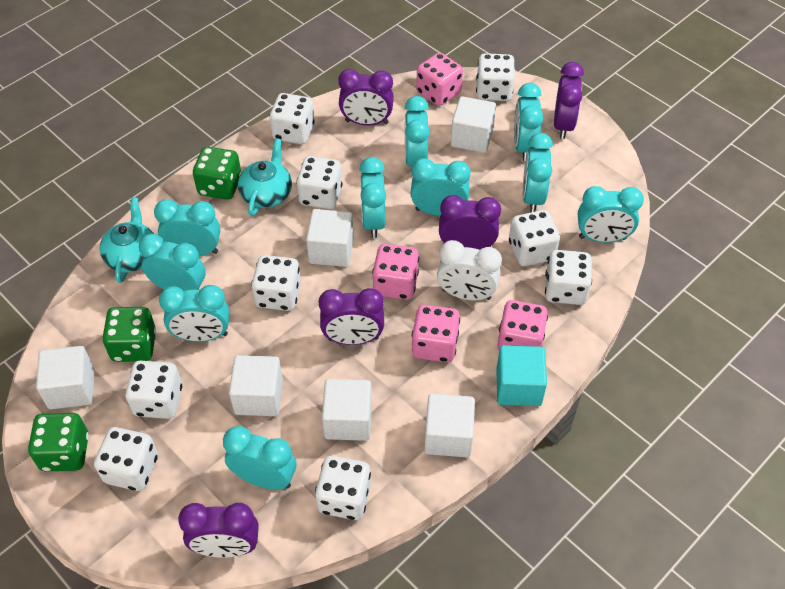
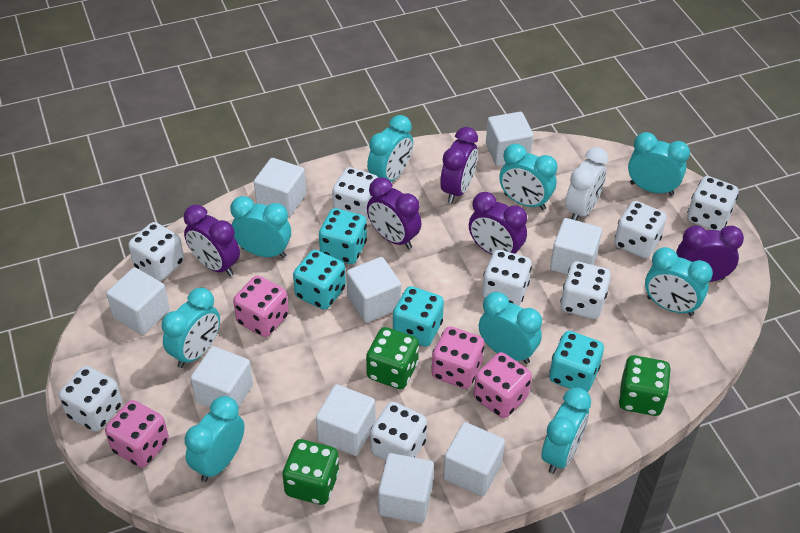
turquoise clock: 10 -> 9
turquoise cube: 1 -> 0
turquoise dice: 0 -> 4
turquoise teapot: 2 -> 0
white cube: 6 -> 9
white dice: 9 -> 8

